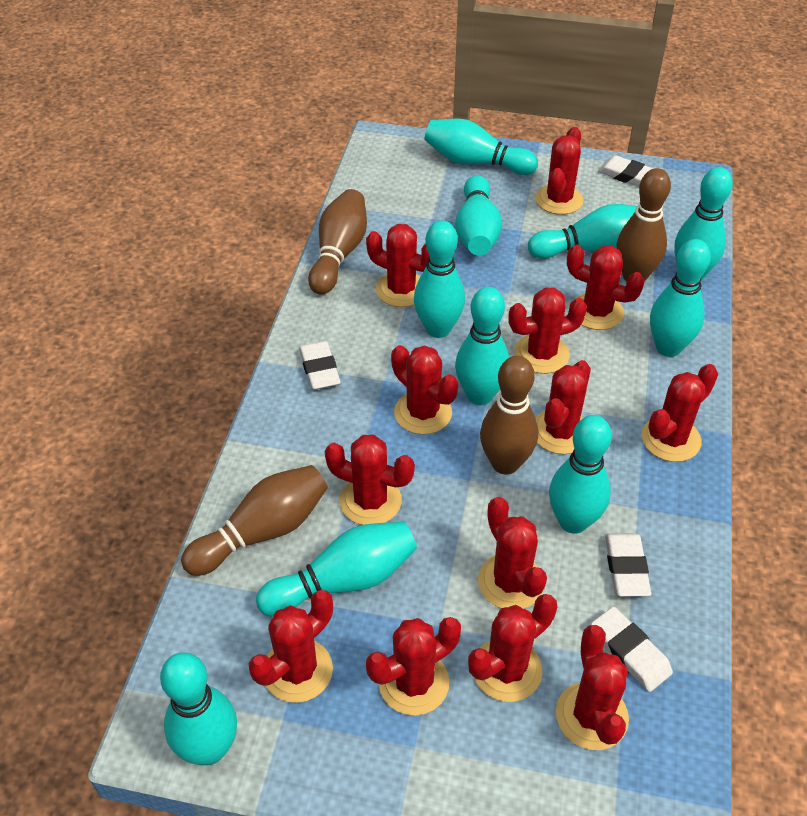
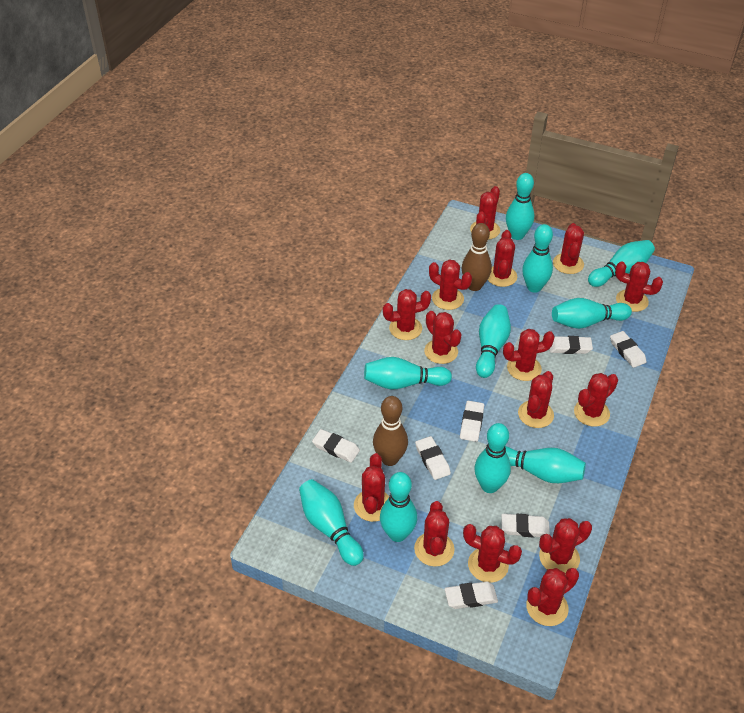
brown bowling pin: 4 -> 2
red cactus: 13 -> 15
white eraser: 4 -> 7

